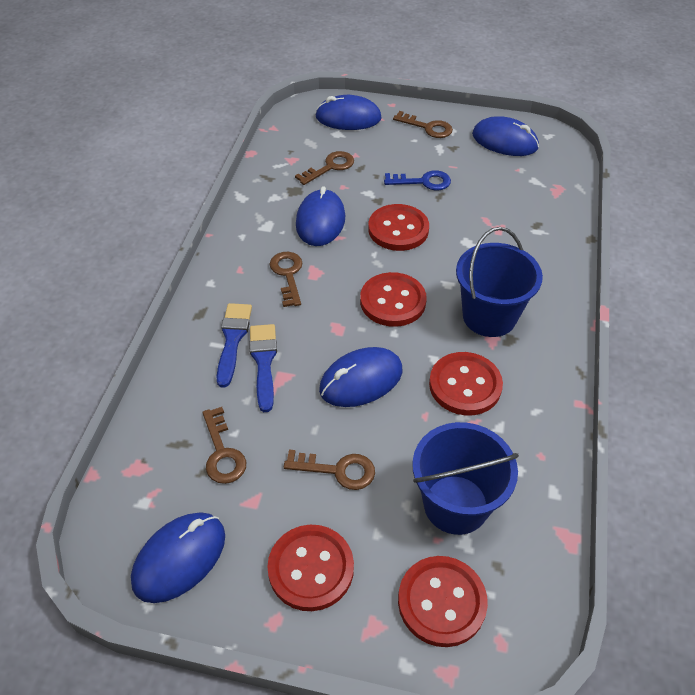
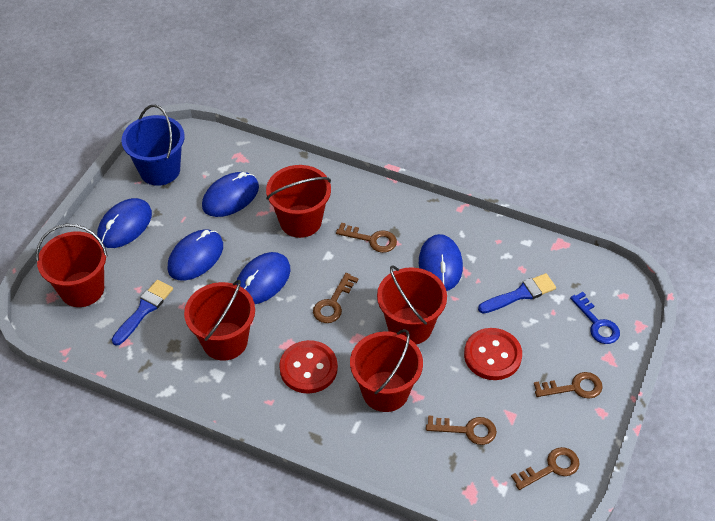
blue bucket: 2 -> 1
red bucket: 0 -> 5
red button: 5 -> 2

